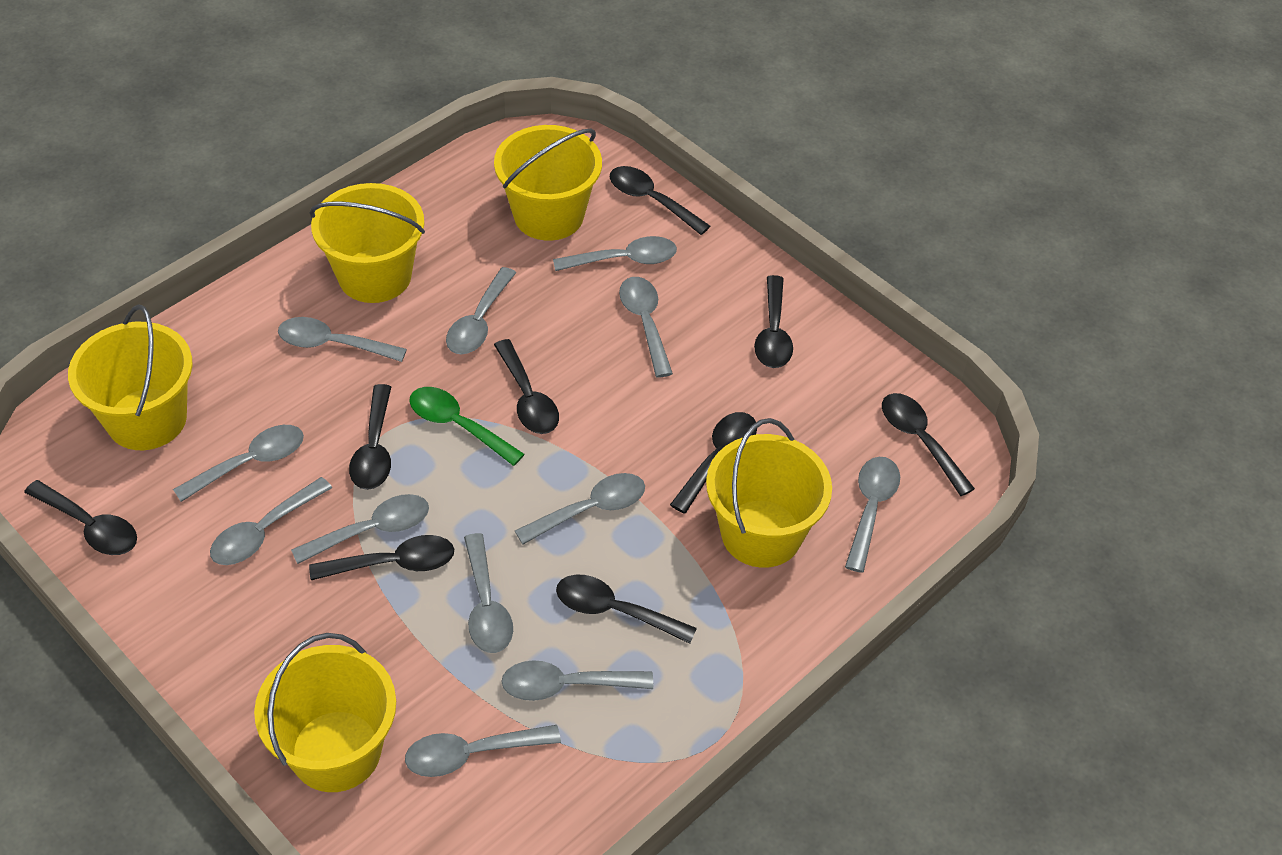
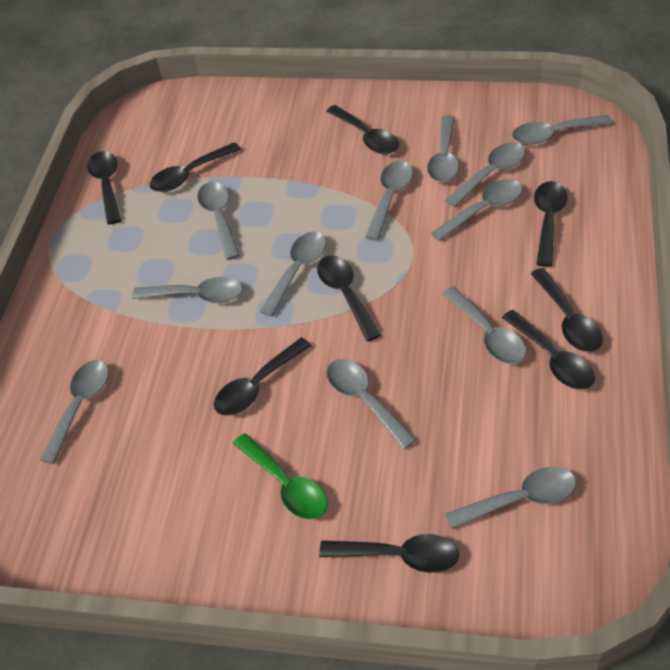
yellow bucket: 5 -> 0

